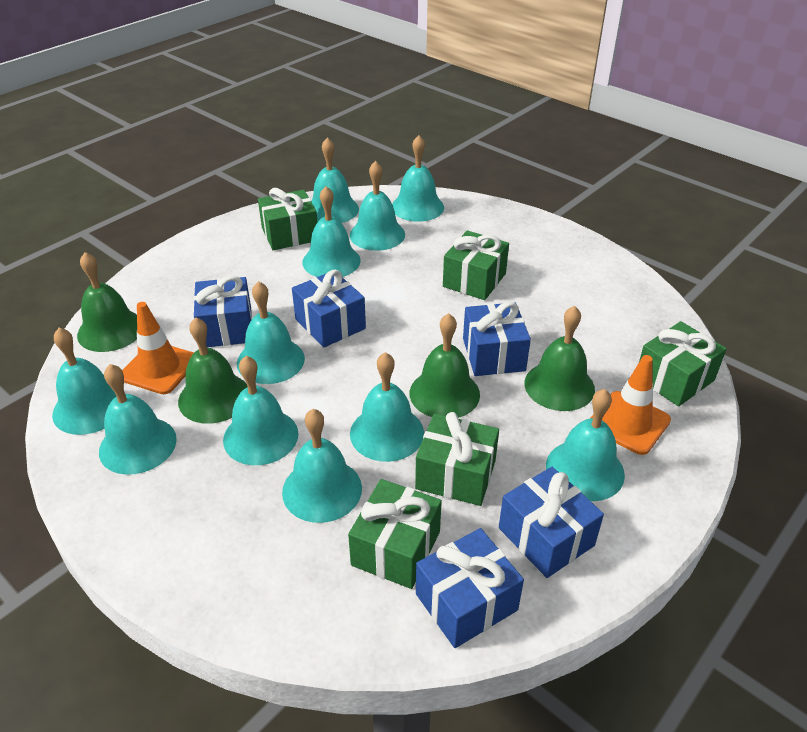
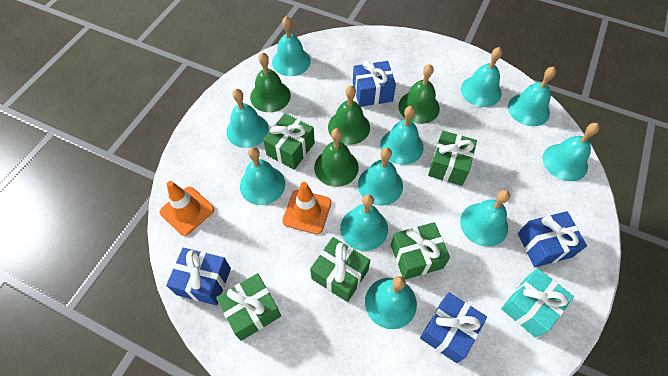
blue gift: 5 -> 4
turquoise gift: 0 -> 1

